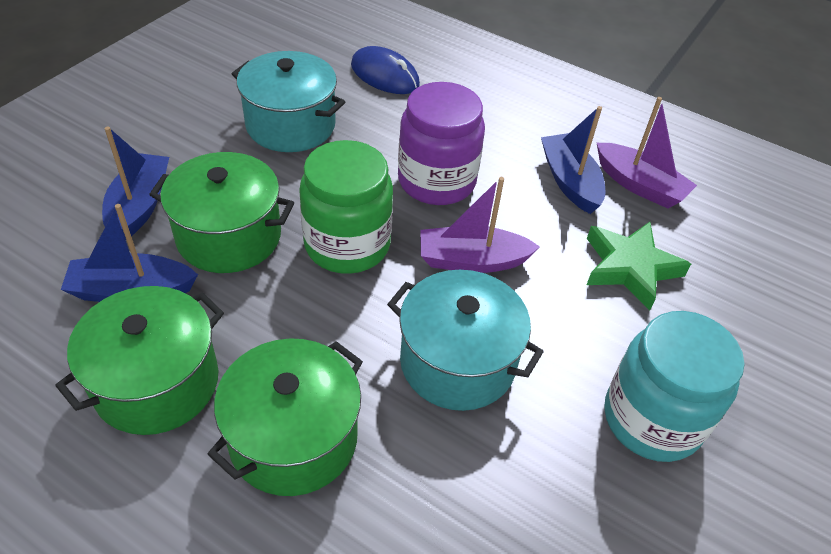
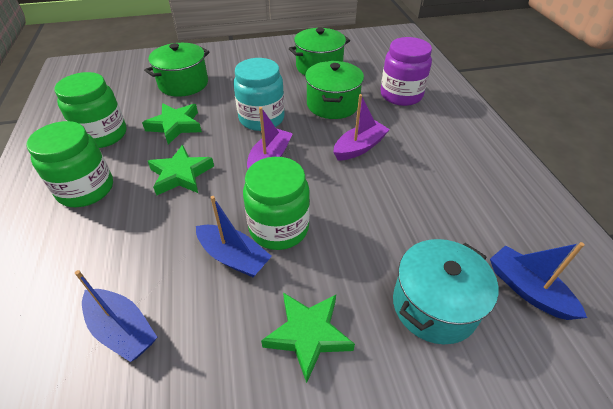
blue mouse: 1 -> 0
green jar: 1 -> 3
green star: 1 -> 3
turquoise pot: 2 -> 1

